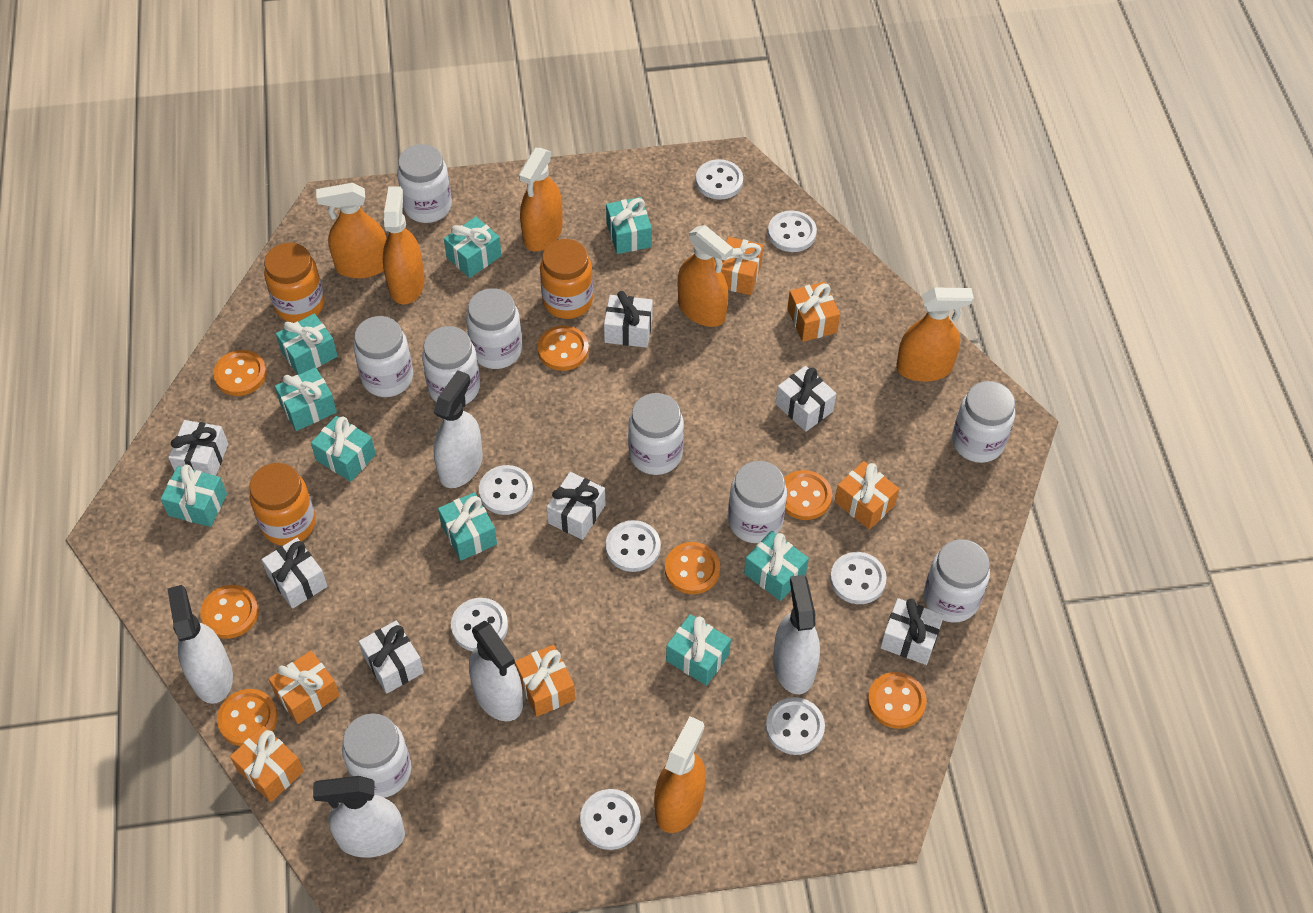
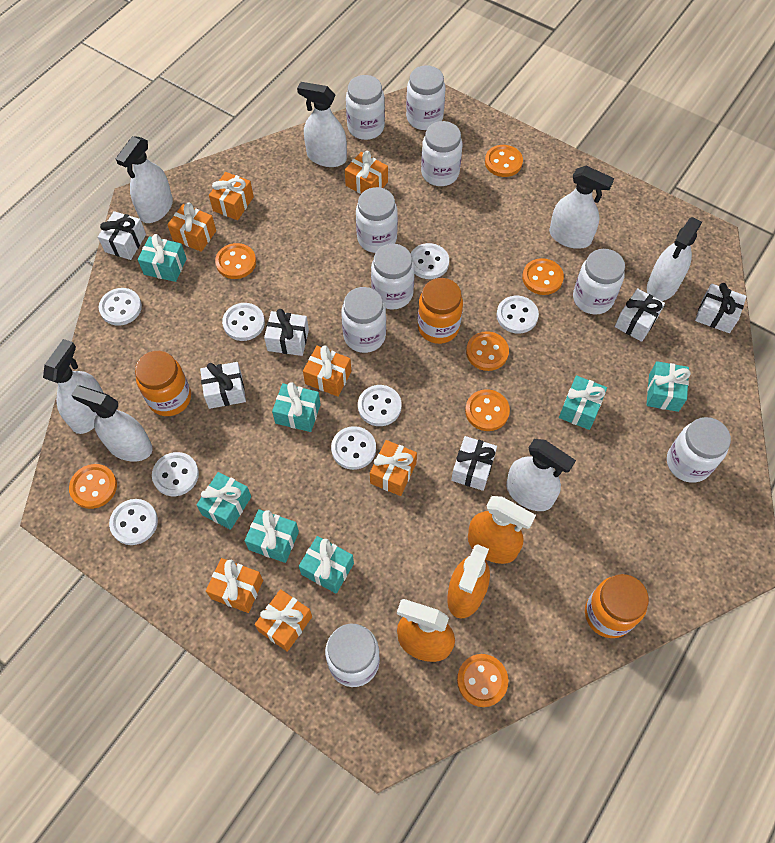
orange gift: 6 -> 7
orange spray bottle: 6 -> 3
turquoise gift: 9 -> 7
white gift: 7 -> 6
white spray bottle: 5 -> 7

